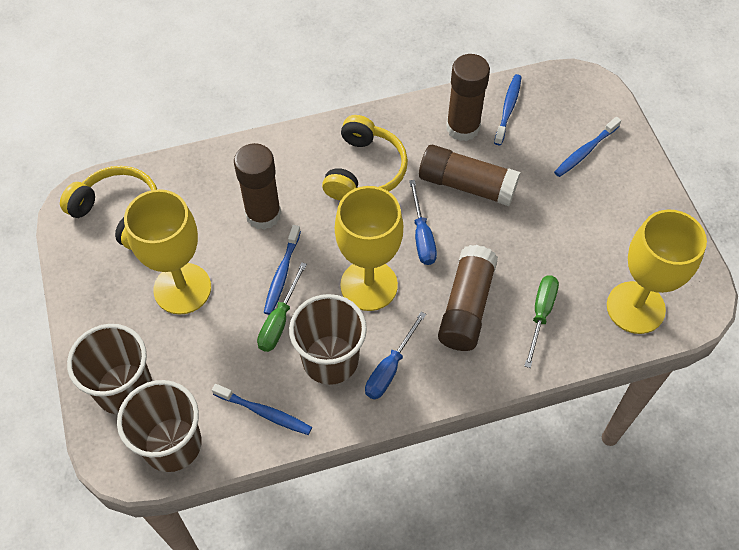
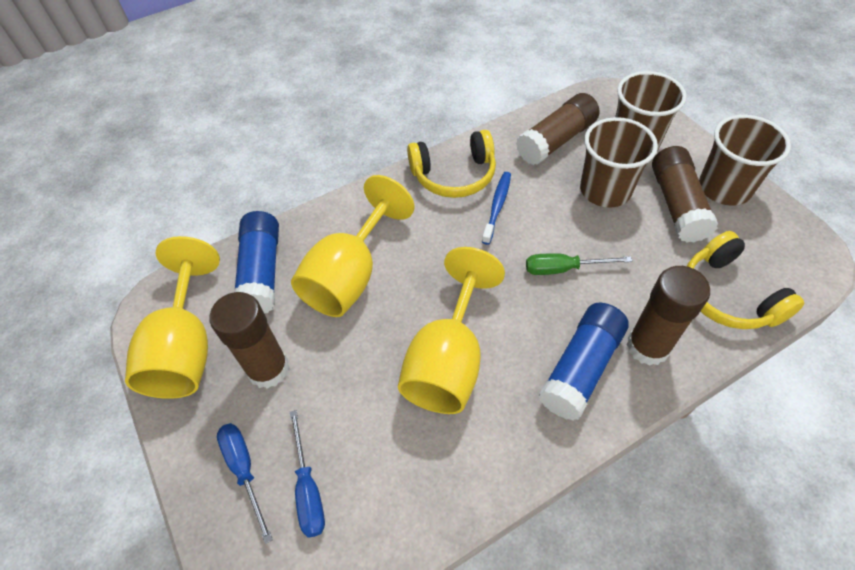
blue glue stick: 0 -> 2
blue toothbrush: 4 -> 1
green screwdriver: 2 -> 1

